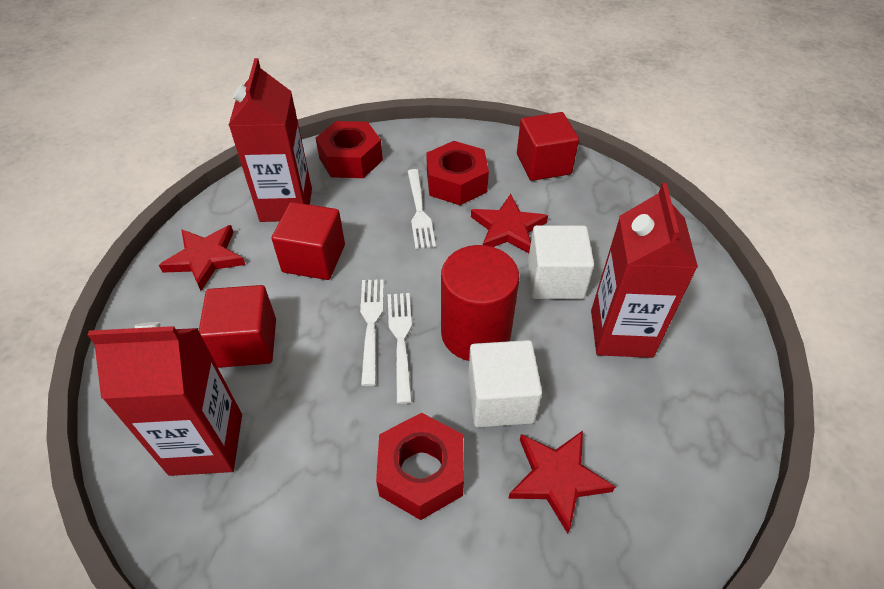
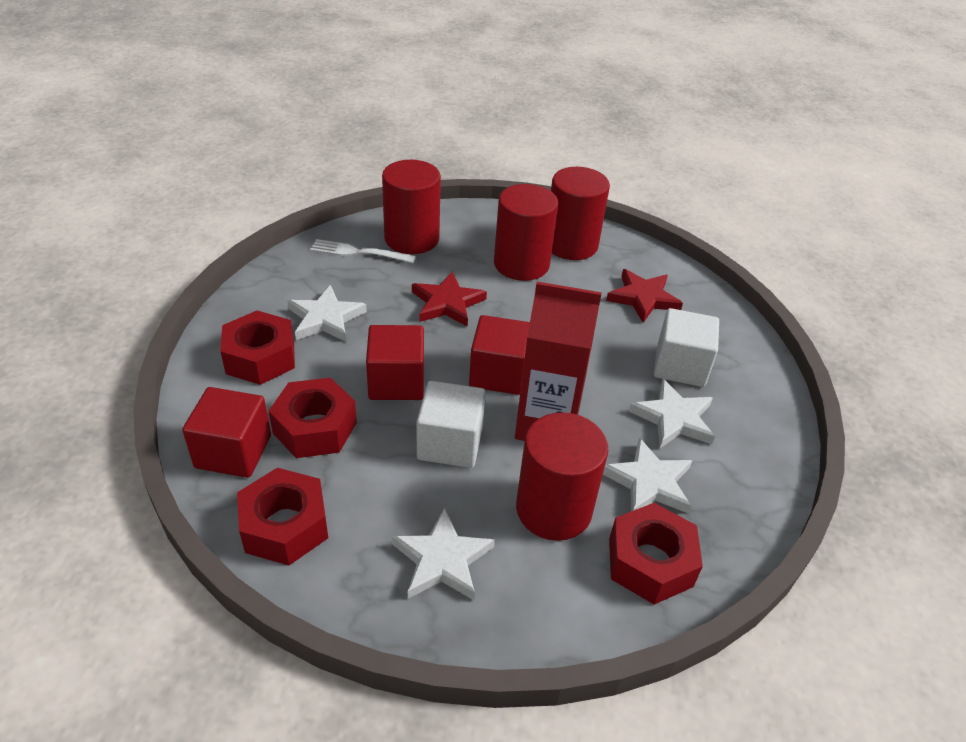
red carton: 3 -> 1
red cylinder: 1 -> 4
red nut: 3 -> 4
red star: 3 -> 2
white fork: 3 -> 1
white star: 0 -> 4

